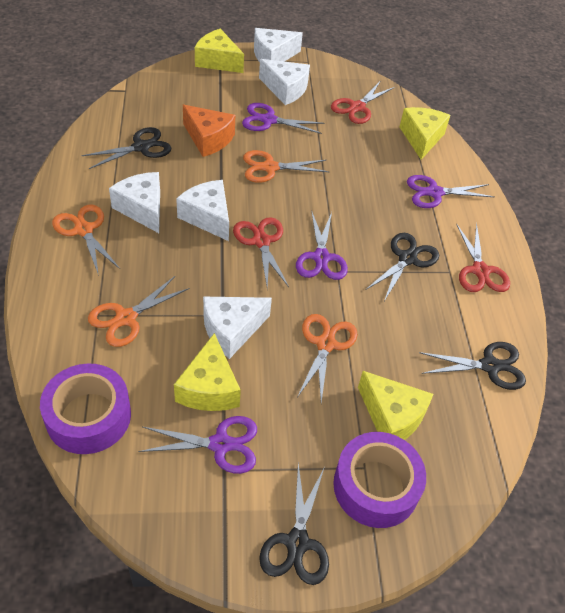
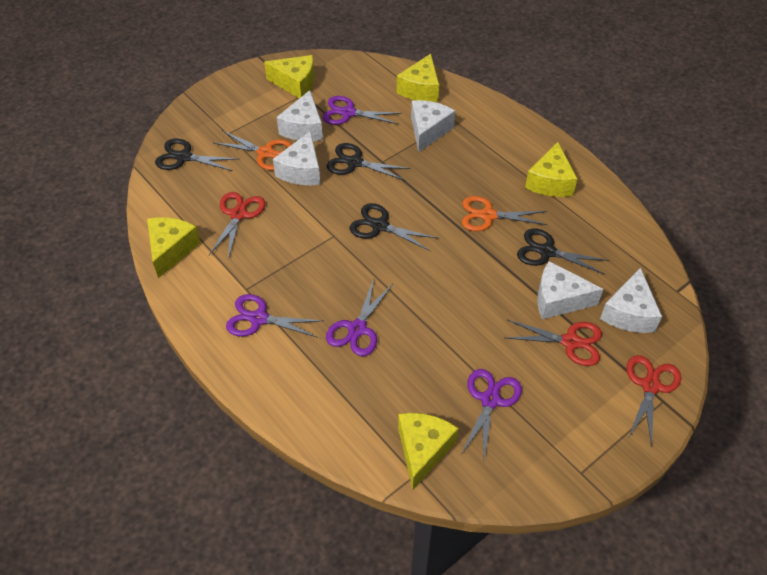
orange cheese: 1 -> 0
orange scissors: 4 -> 2
purple tape: 2 -> 0
yellow cheese: 4 -> 5

